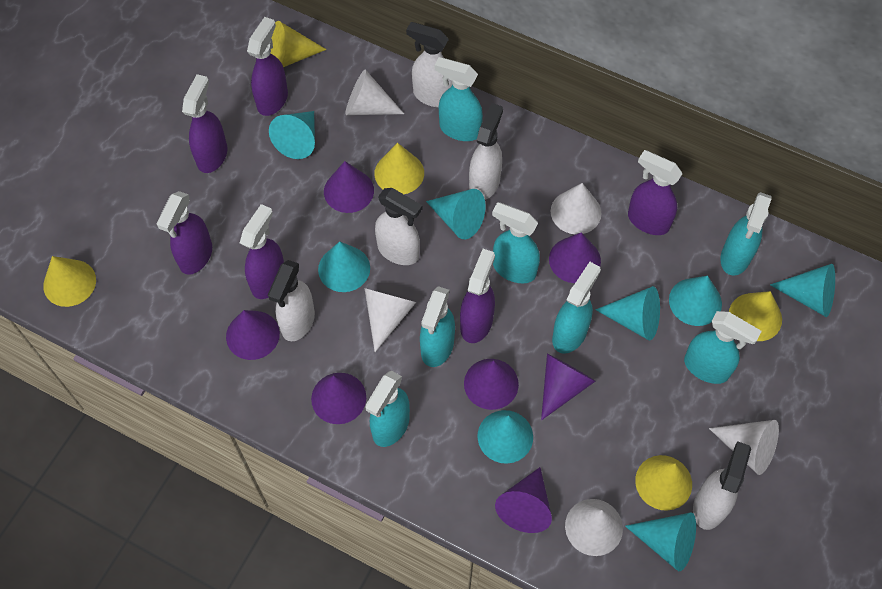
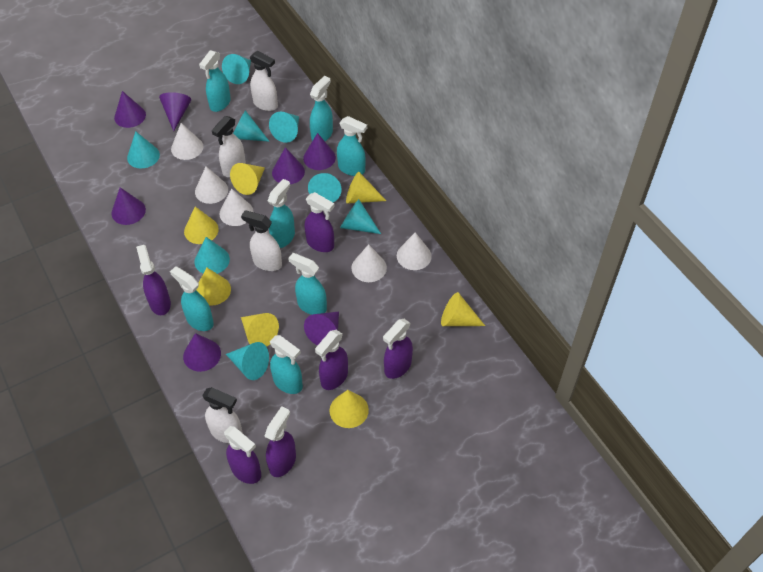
white spray bottle: 5 -> 4
yellow cone: 5 -> 7

